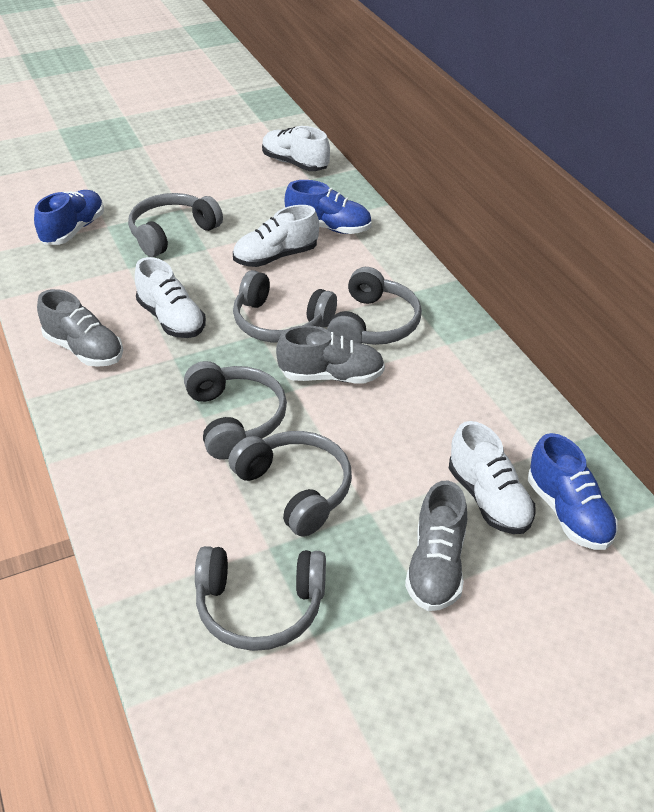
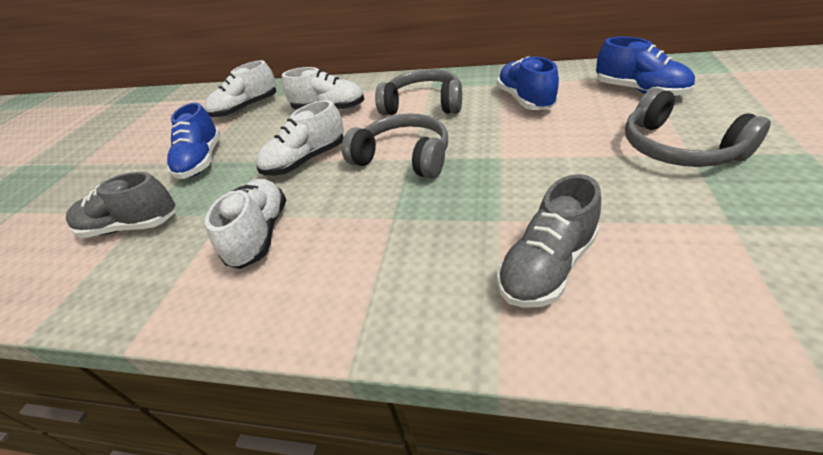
grey headphones: 6 -> 3
grey shoe: 3 -> 2

